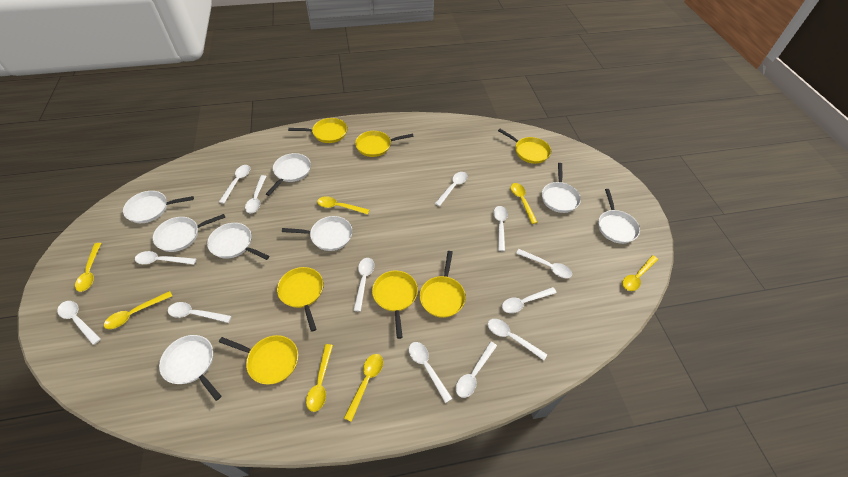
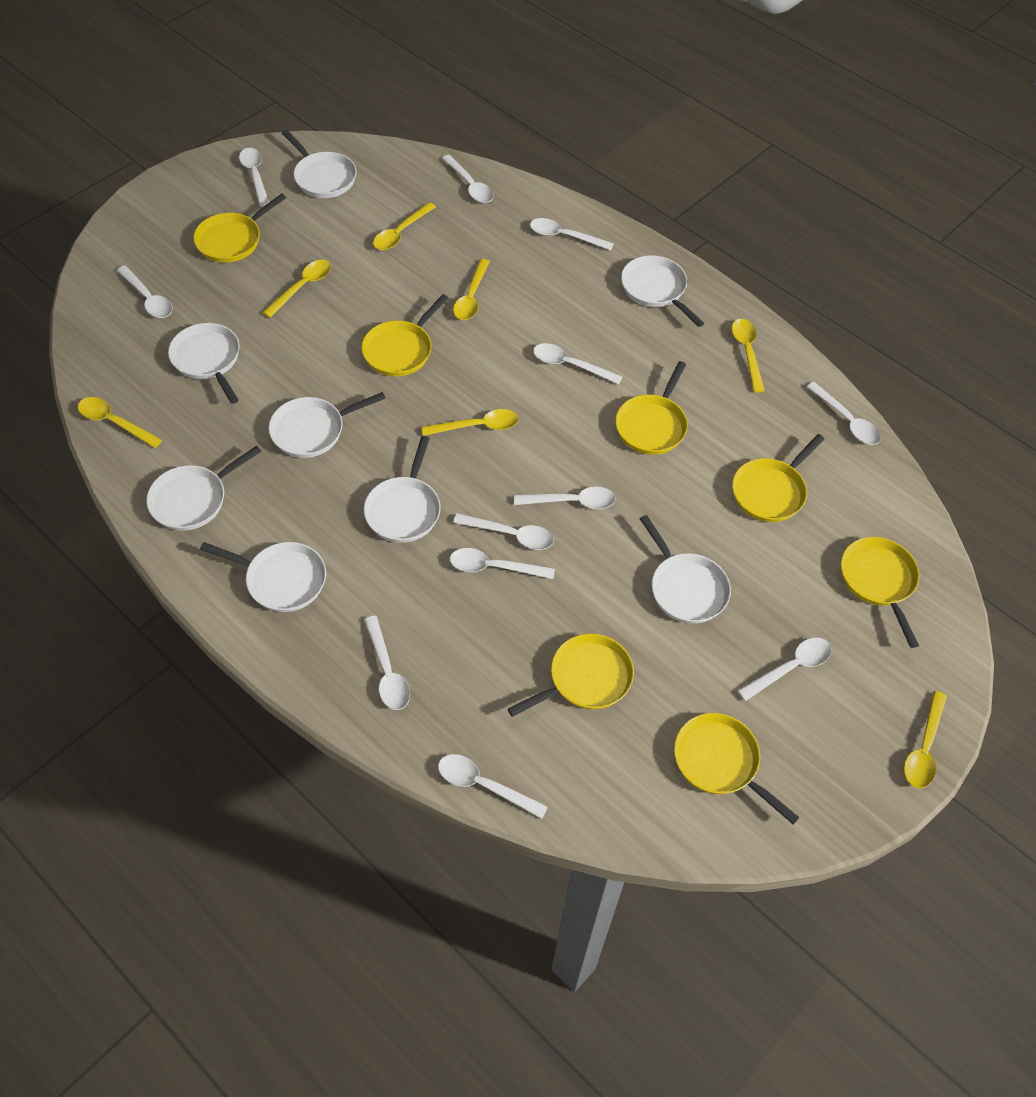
white spoon: 13 -> 12

